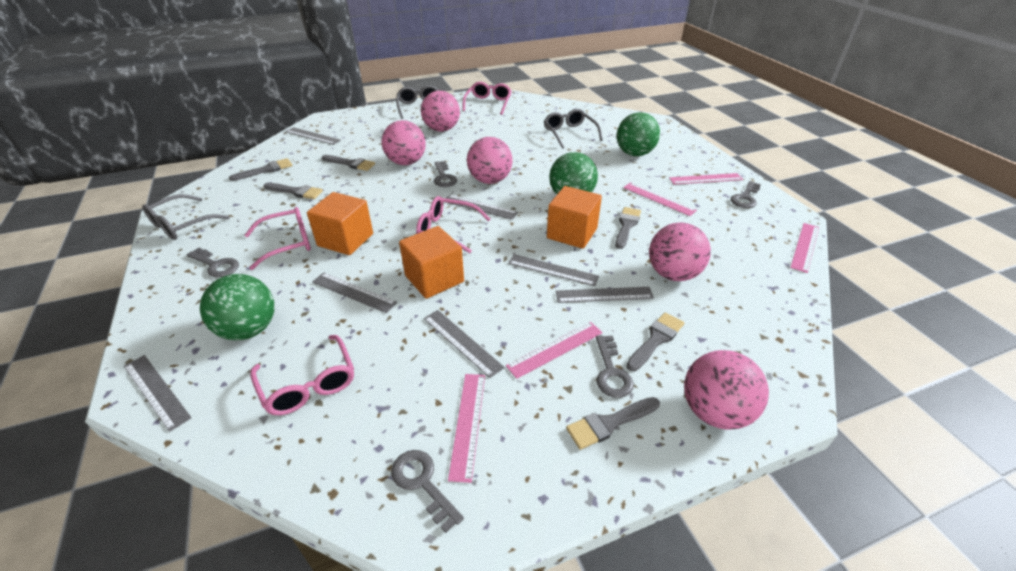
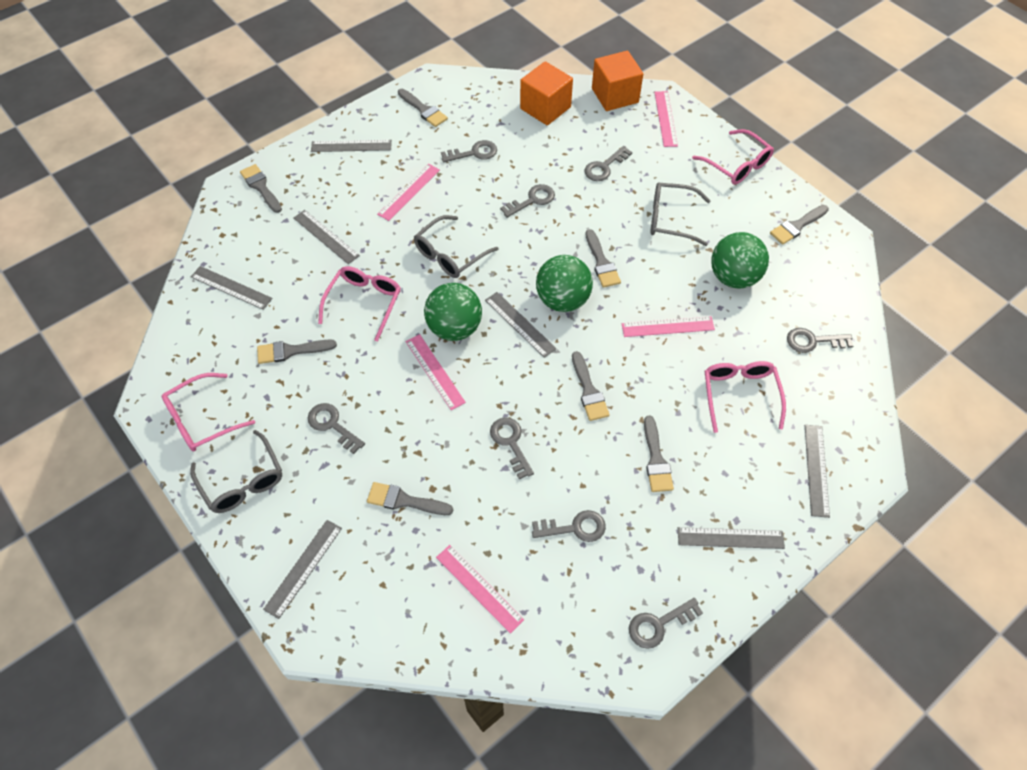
grey brush: 6 -> 8
grey key: 5 -> 8
orange cube: 3 -> 2
pink ball: 5 -> 0

